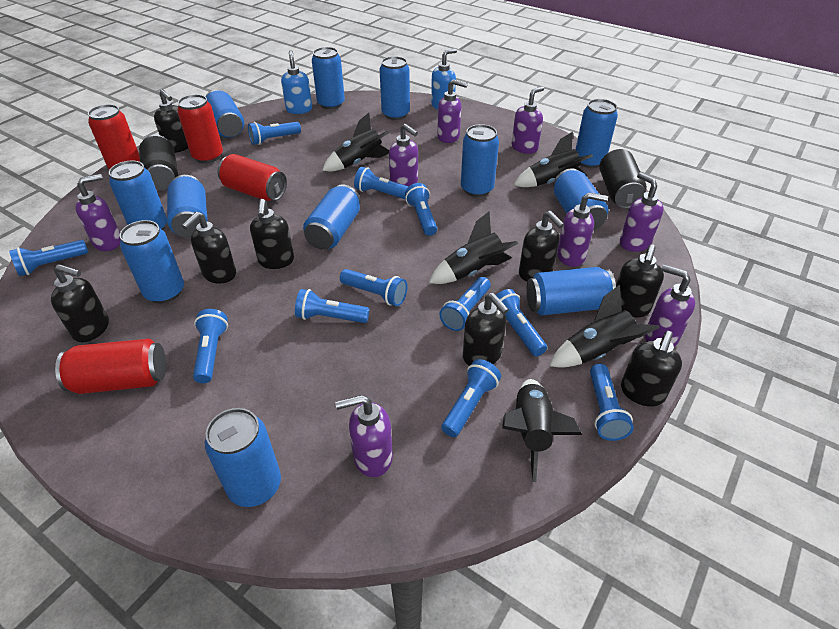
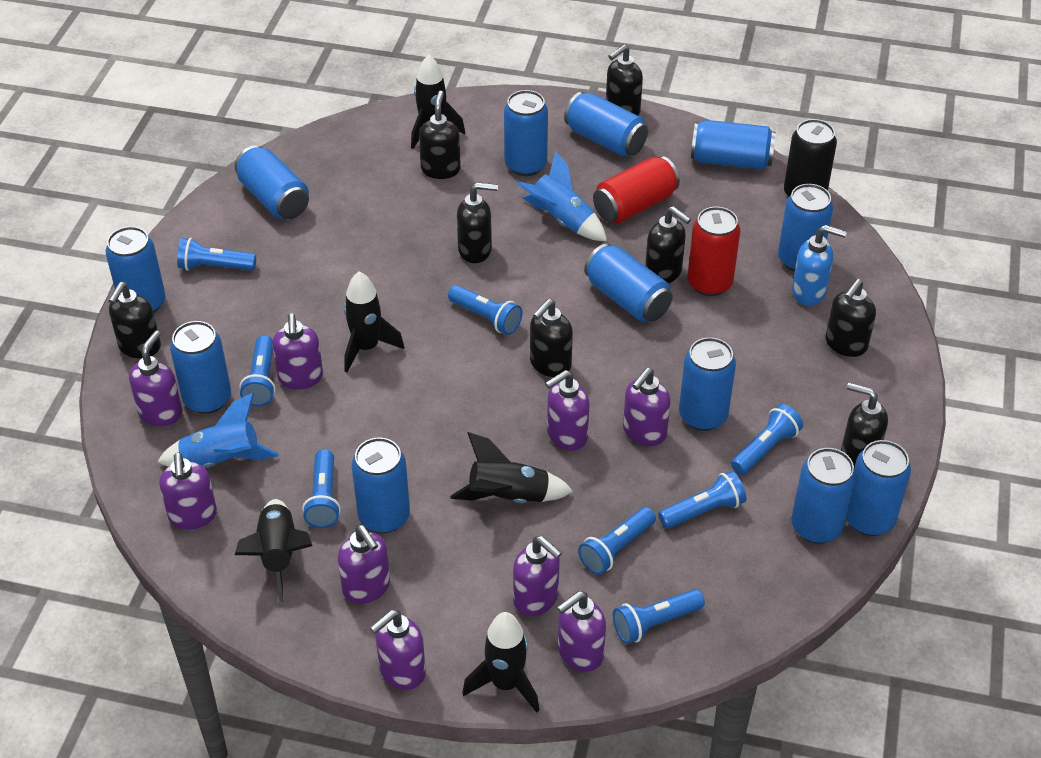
black can: 2 -> 1
blue flashlight: 11 -> 8
blue rocket: 0 -> 2
blue soap dispenser: 2 -> 1
purple soap dispenser: 8 -> 9
red can: 4 -> 2

